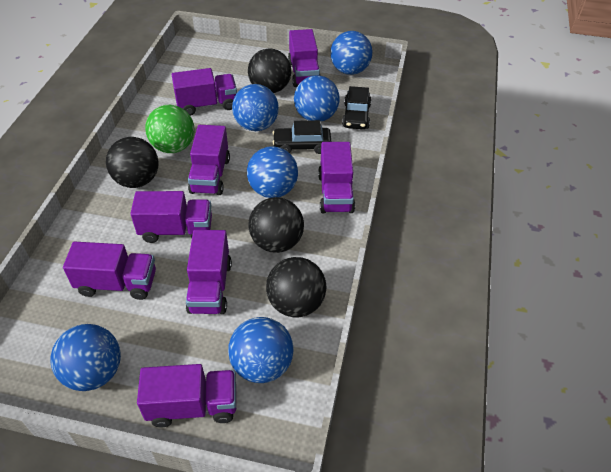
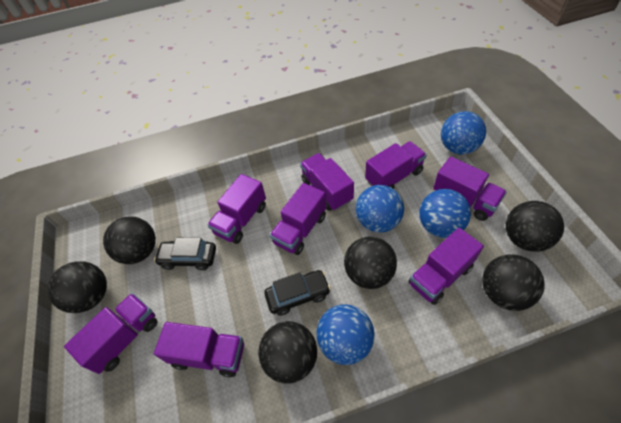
black ball: 4 -> 6
blue ball: 6 -> 4
green ball: 1 -> 0

